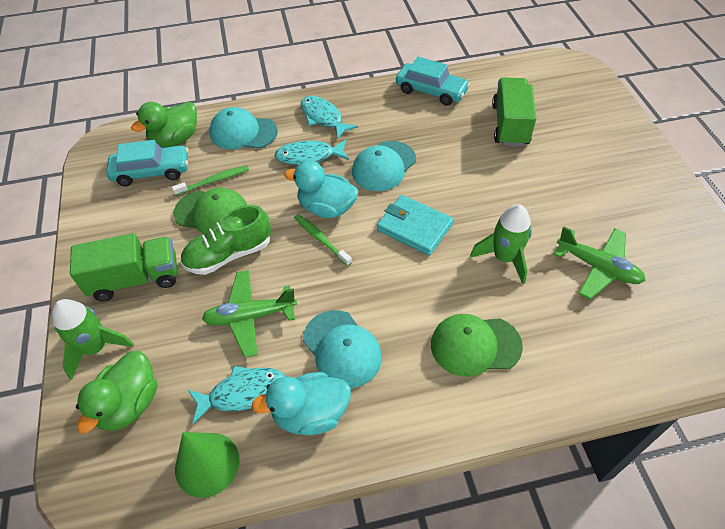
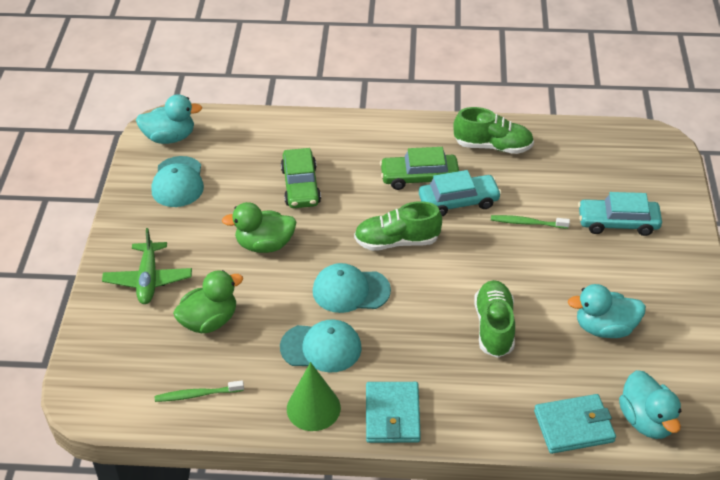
green cap: 2 -> 0
green car: 0 -> 2
green plane: 2 -> 1
green rocket: 2 -> 0
green shoe: 1 -> 3
green truck: 2 -> 0
turquoise duck: 2 -> 3
turquoise fish: 3 -> 0
turquoise wallet: 1 -> 2

